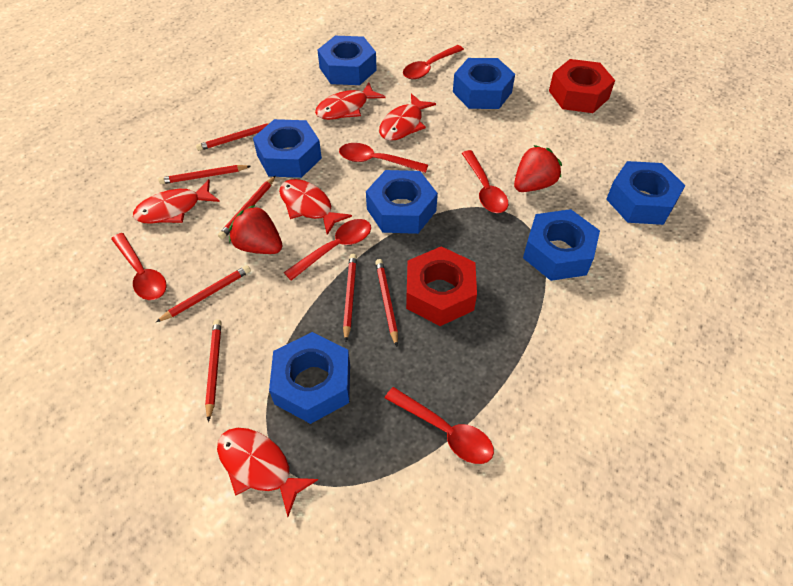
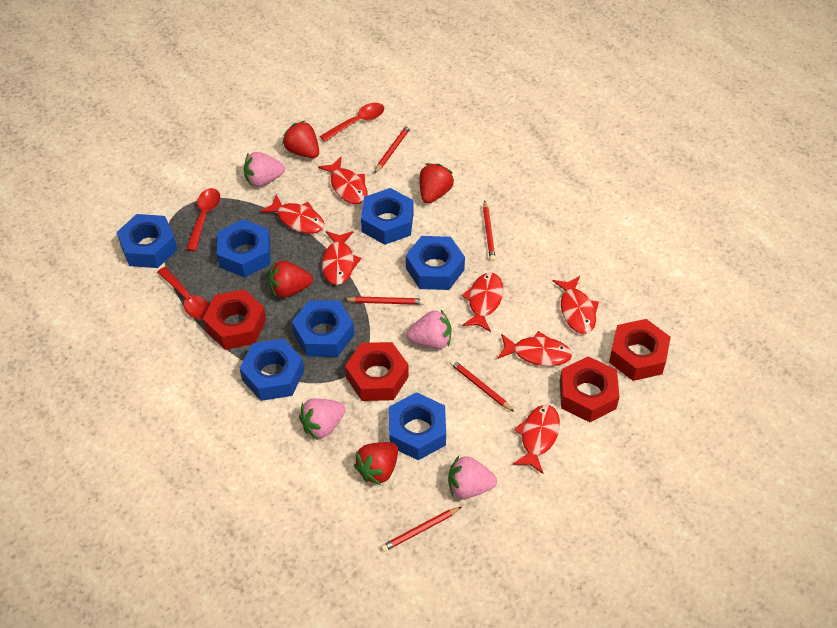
pink strawberry: 0 -> 4
red fish: 5 -> 7
red nut: 2 -> 4
red pencil: 7 -> 5
red spoon: 6 -> 3
red strawberry: 2 -> 4

